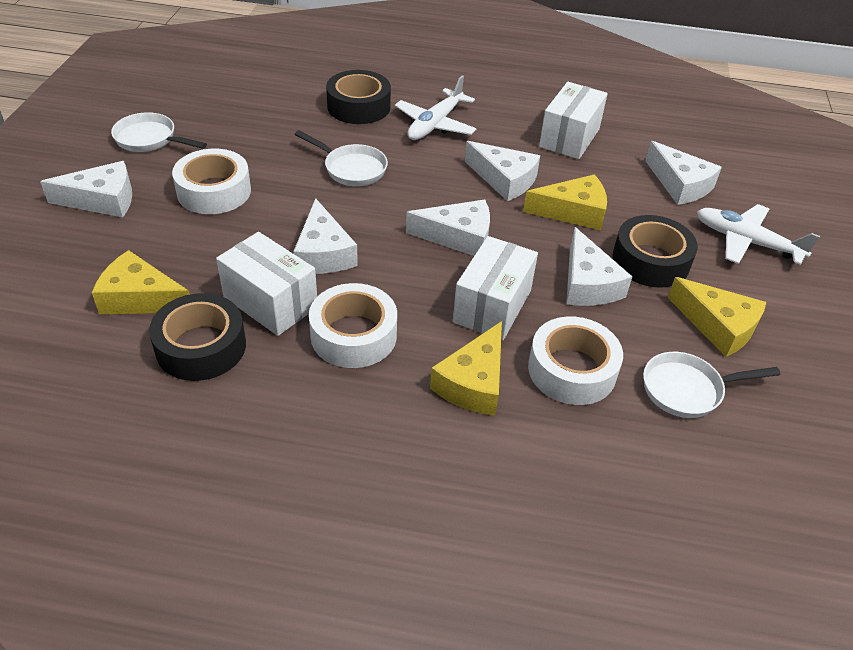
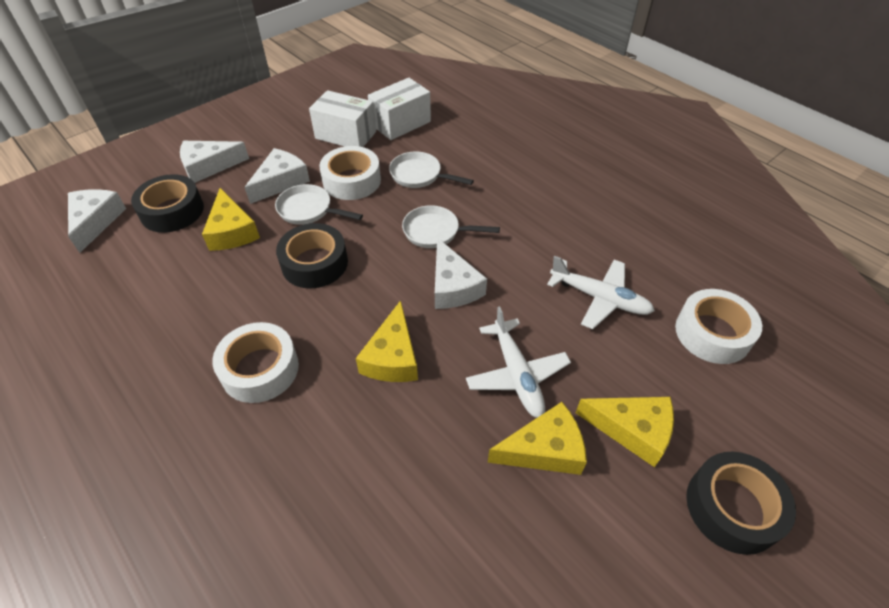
white box: 3 -> 2
white cheese: 6 -> 4

